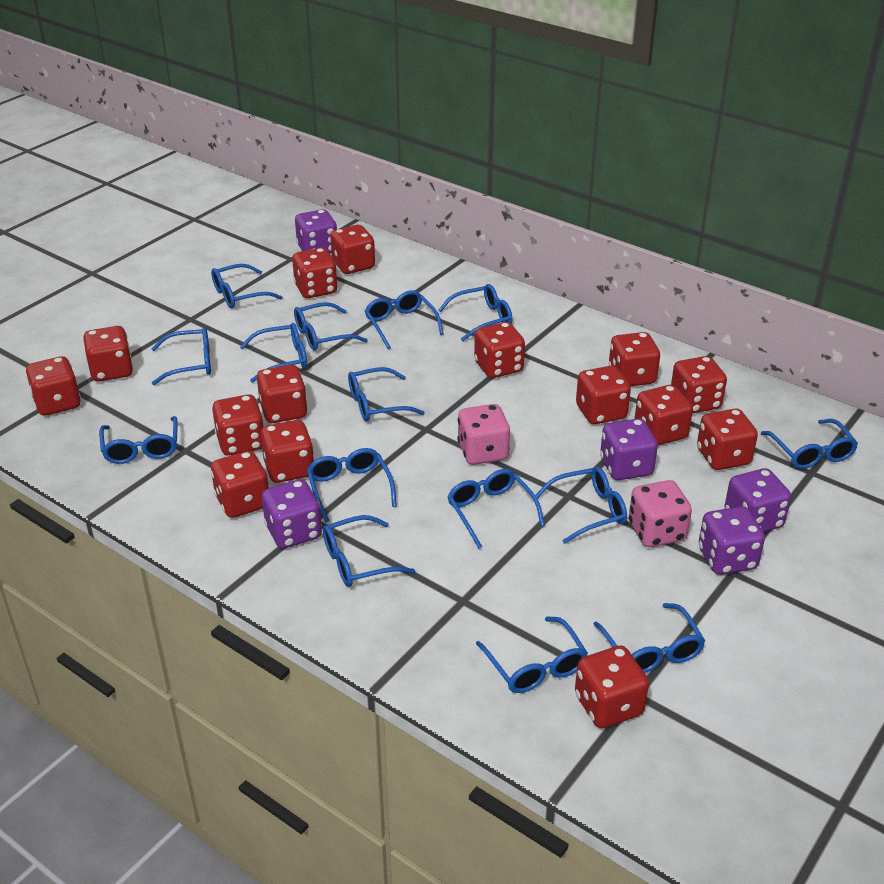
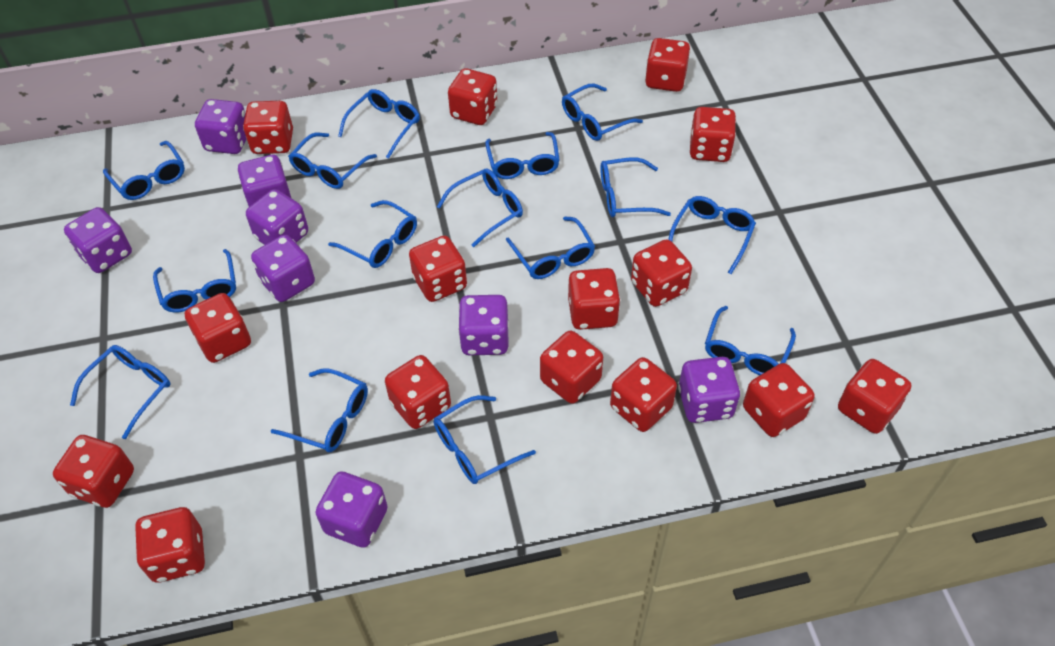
pink dice: 2 -> 0
purple dice: 5 -> 8

